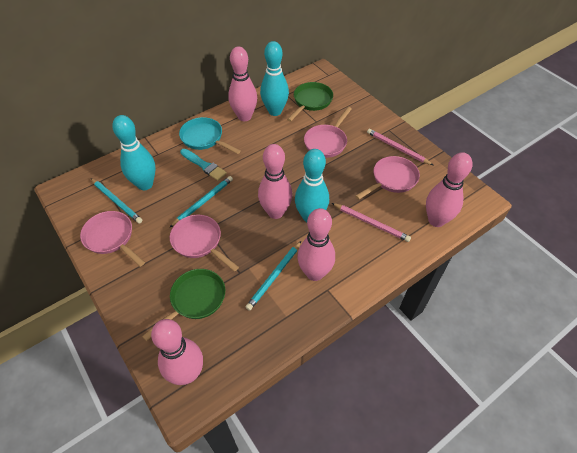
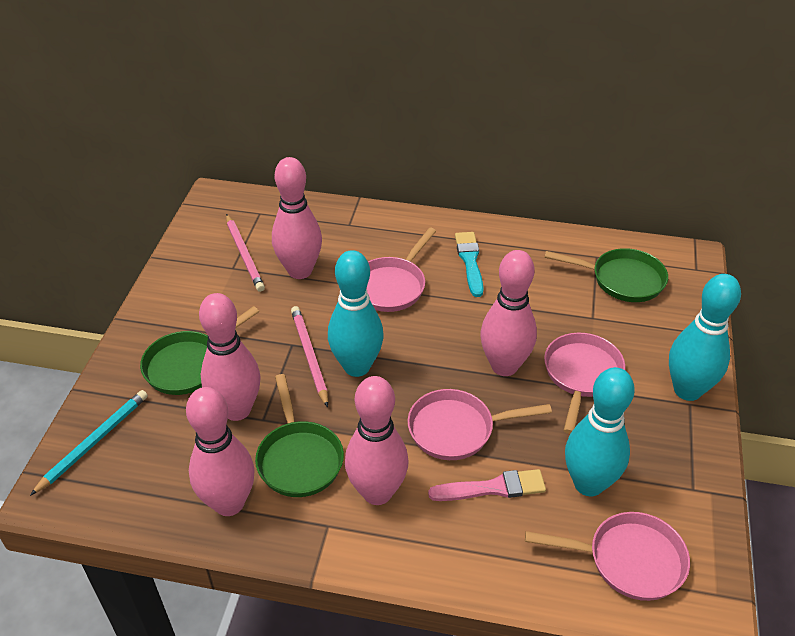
green pan: 2 -> 3
pink brush: 0 -> 1
turquoise pan: 1 -> 0
turquoise pencil: 3 -> 1

